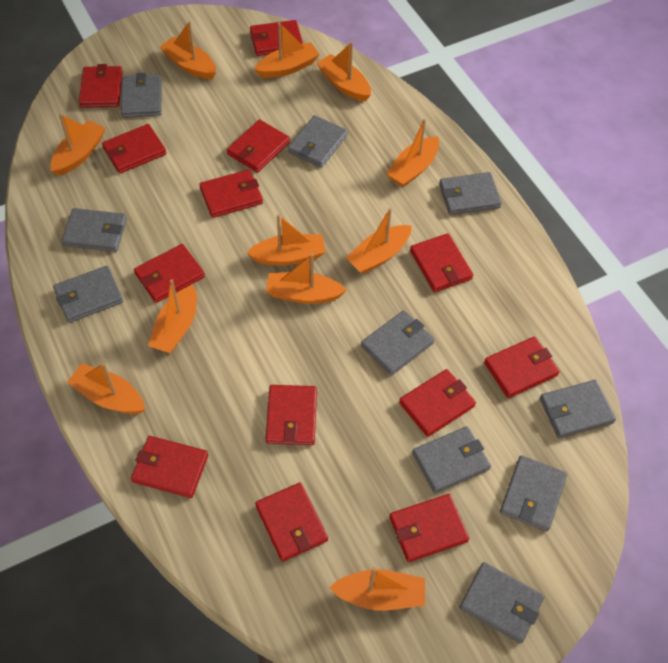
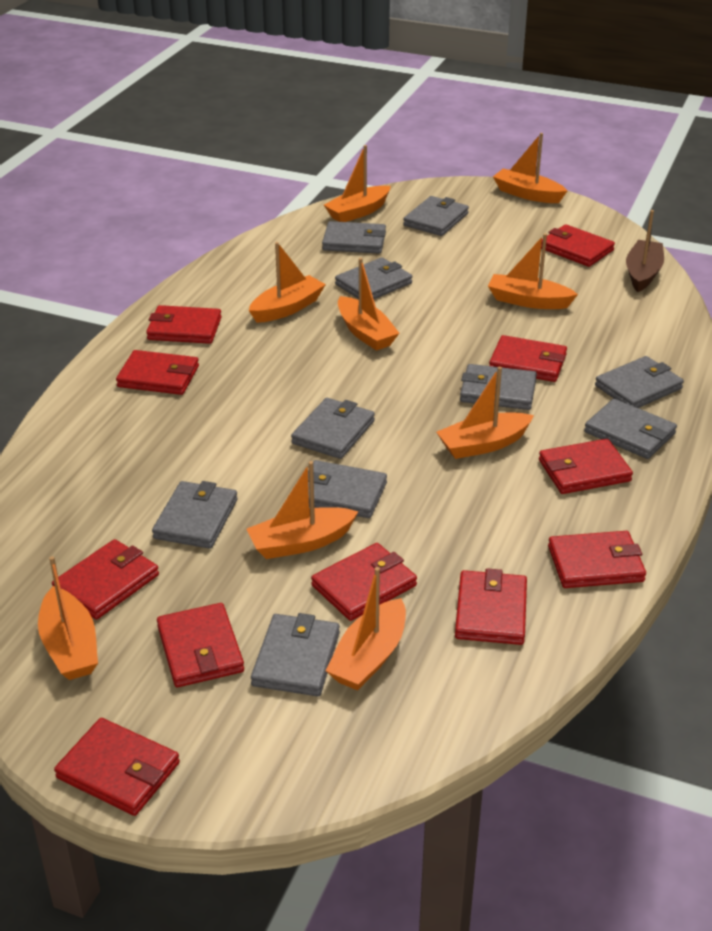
brown boat: 0 -> 1
orange boat: 11 -> 9
red wallet: 13 -> 11

